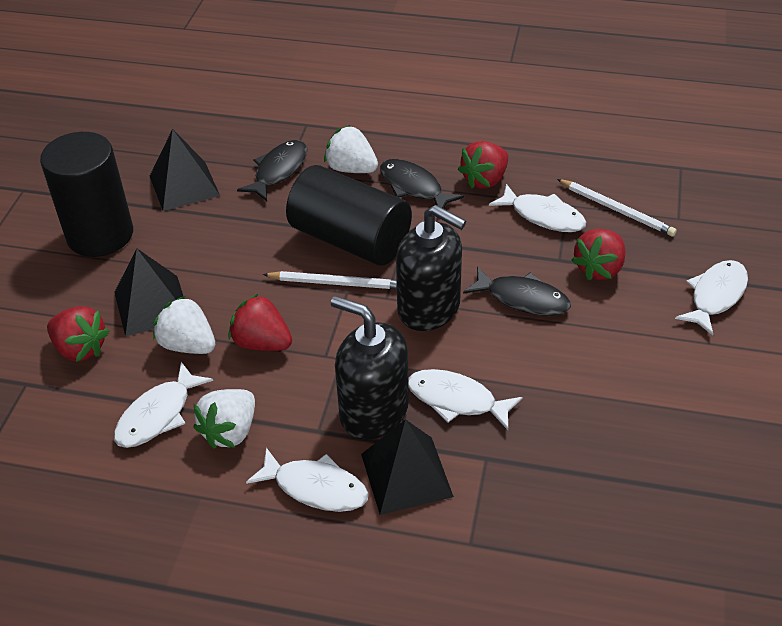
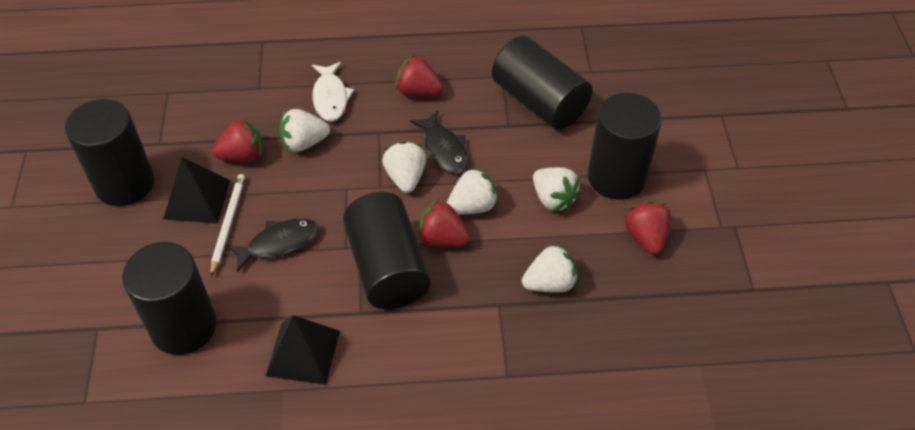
black cylinder: 2 -> 5
black fish: 3 -> 2
black pyramid: 3 -> 2
black soap dispenser: 2 -> 0
white fish: 5 -> 1
white pencil: 2 -> 1
white strawberry: 3 -> 5

